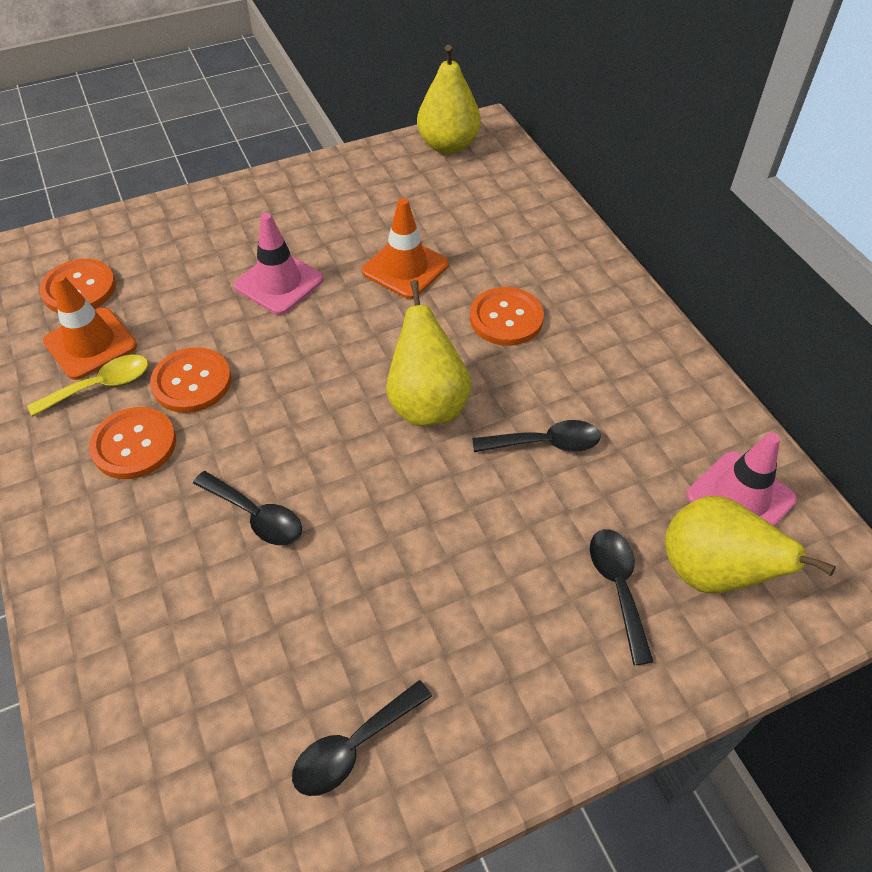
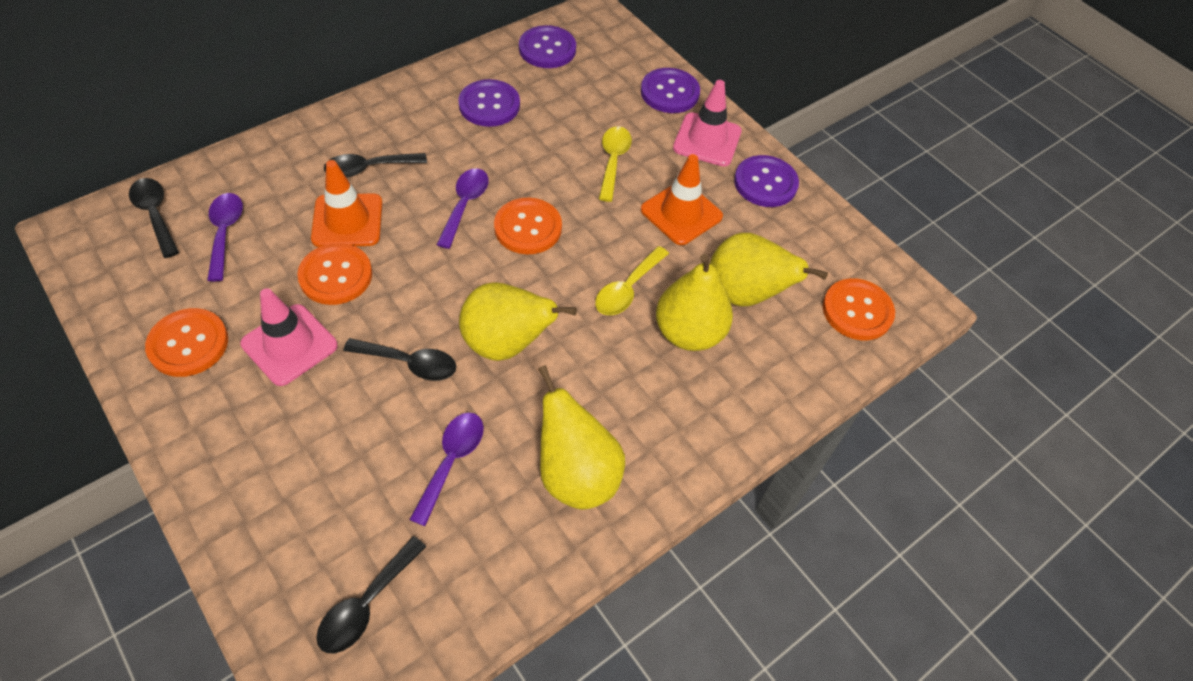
purple button: 0 -> 4
purple spoon: 0 -> 3
yellow pear: 3 -> 4
yellow spoon: 1 -> 2

